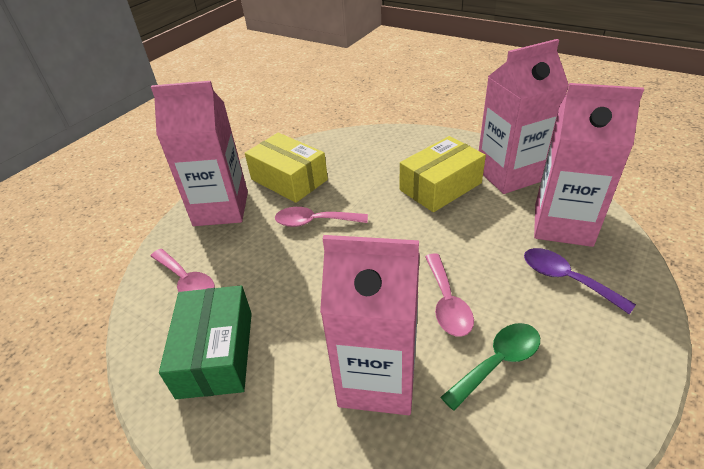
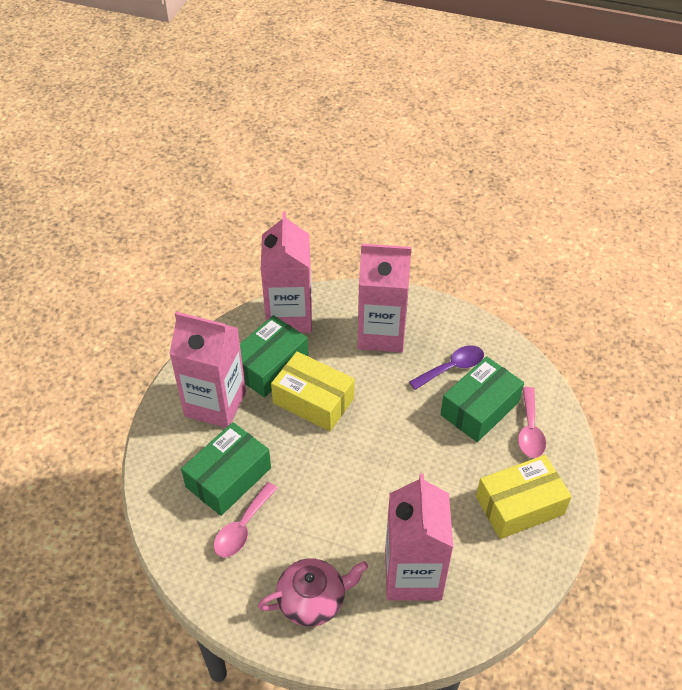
green box: 1 -> 3
green spoon: 1 -> 0
pink spoon: 3 -> 2
pink teapot: 0 -> 1

